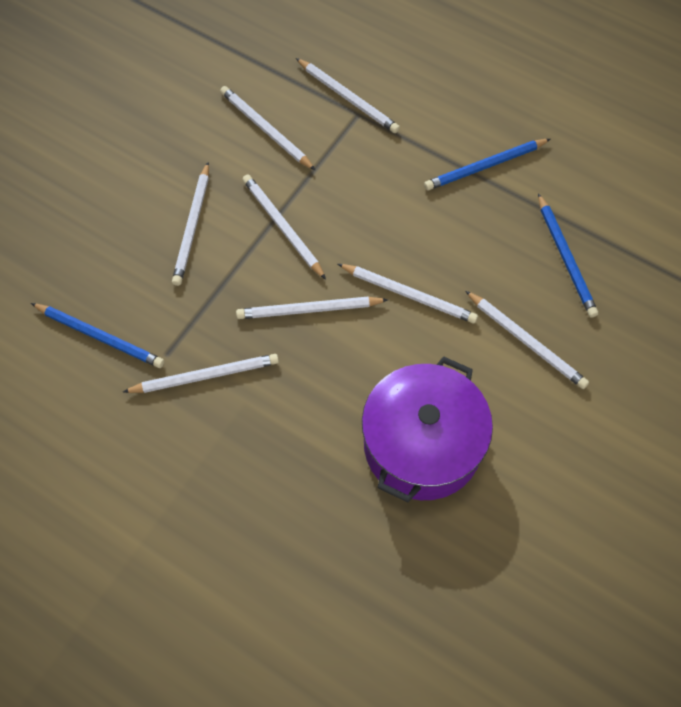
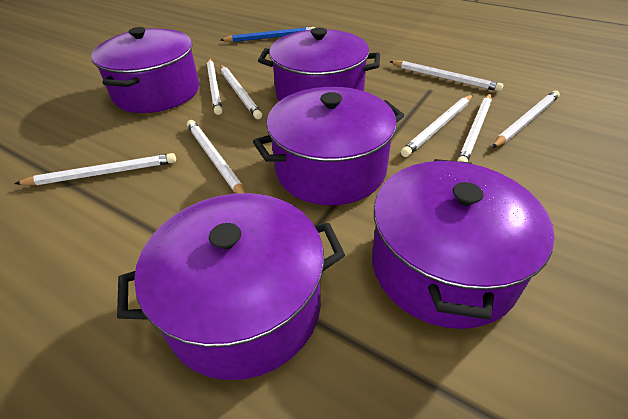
blue pencil: 3 -> 1
purple pot: 1 -> 5

